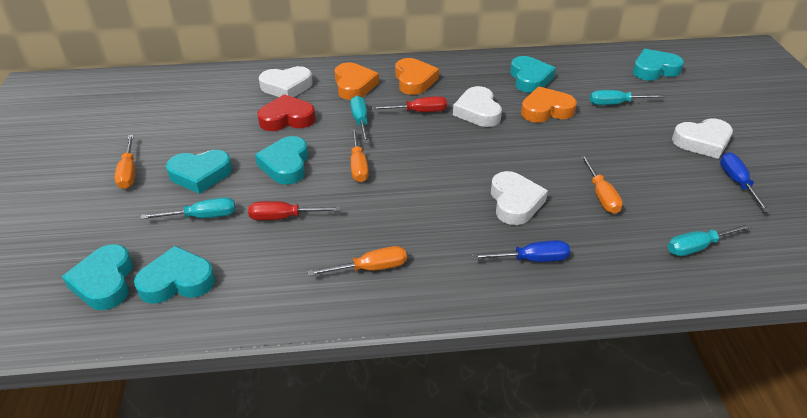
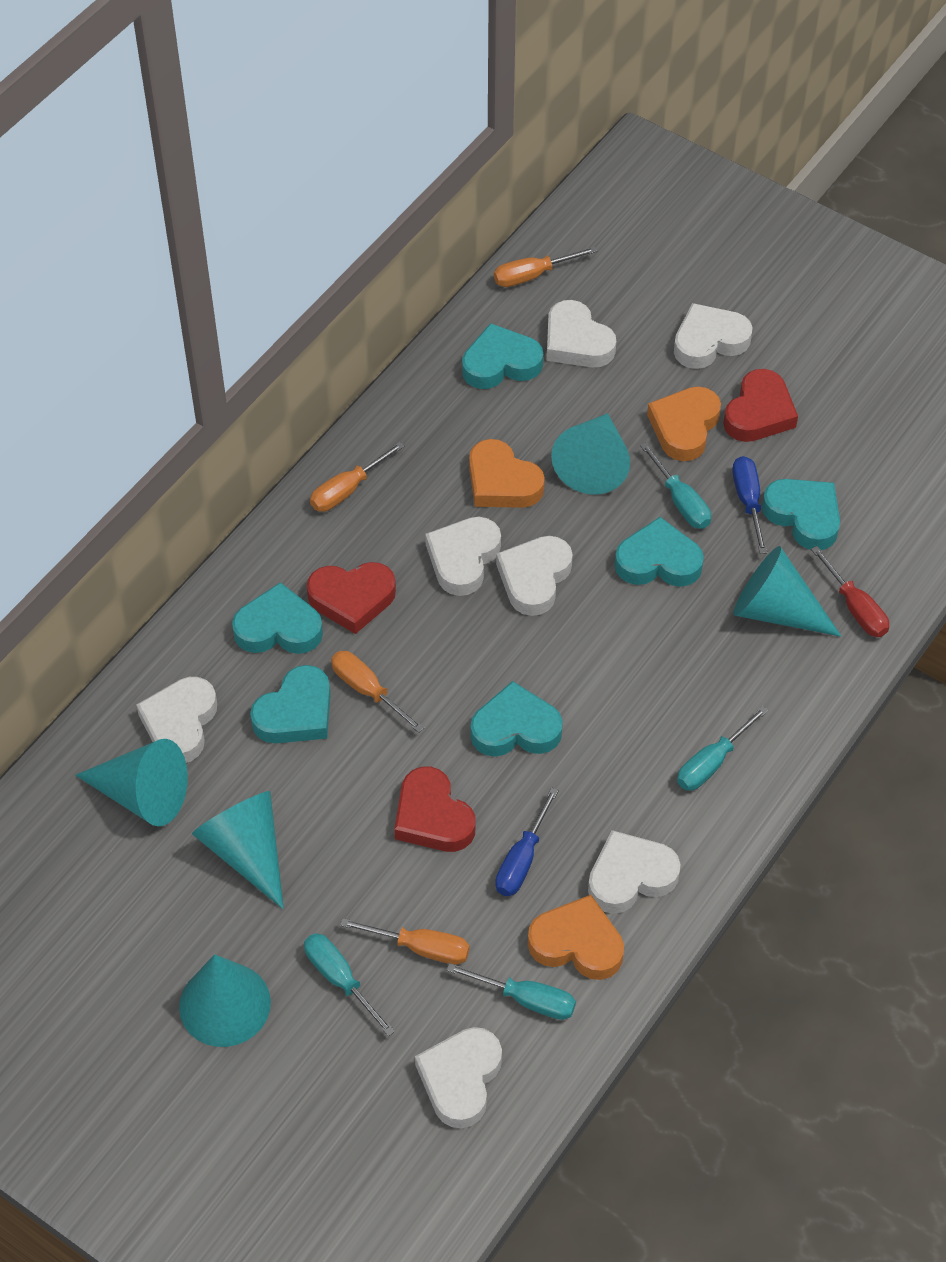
red heart: 1 -> 3
red screwdriver: 2 -> 1
turquoise cone: 0 -> 5
white heart: 4 -> 7

